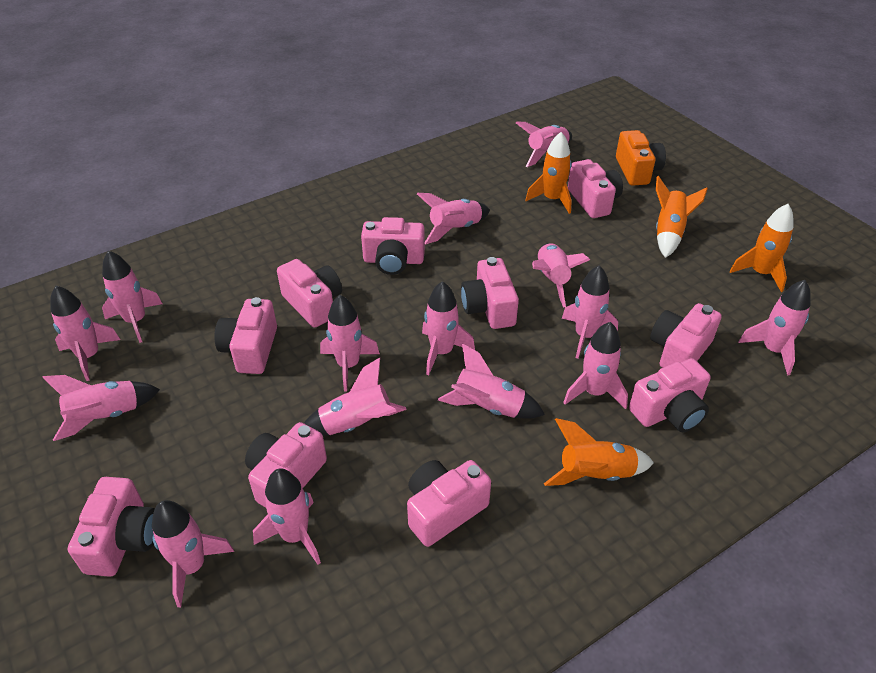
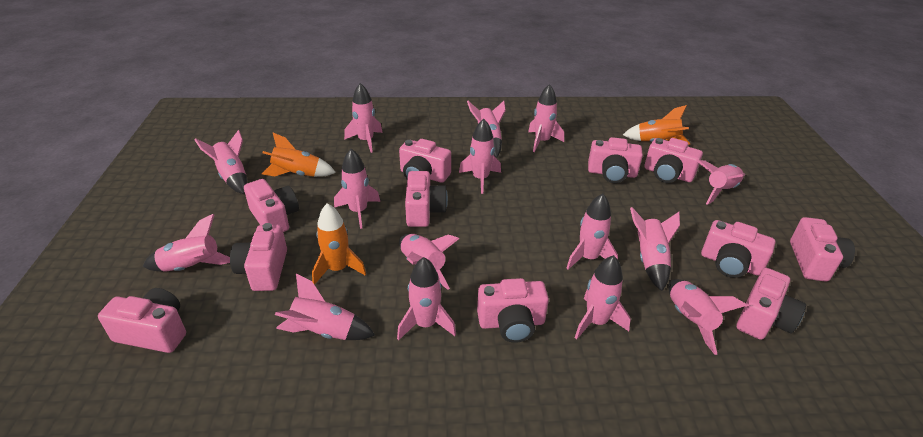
orange camera: 1 -> 0
orange rocket: 4 -> 3
pink camera: 10 -> 11

